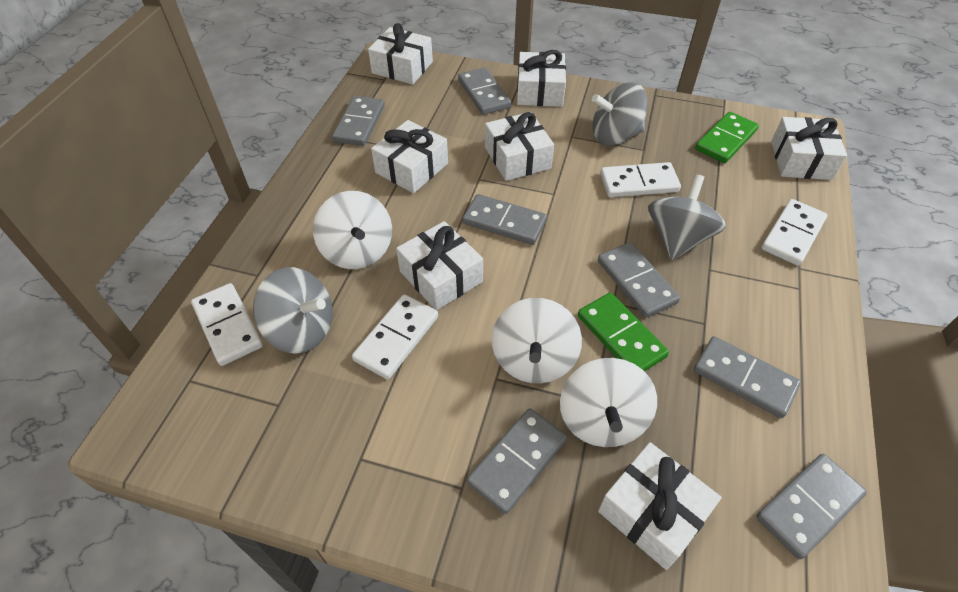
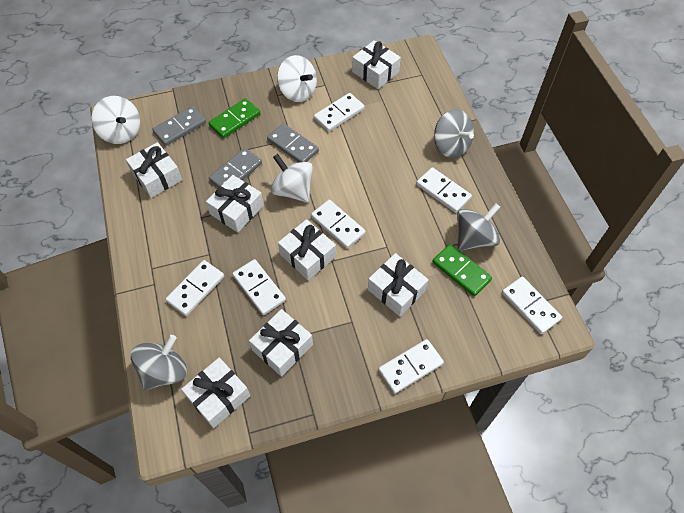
grey domino: 7 -> 3
white domino: 4 -> 7

